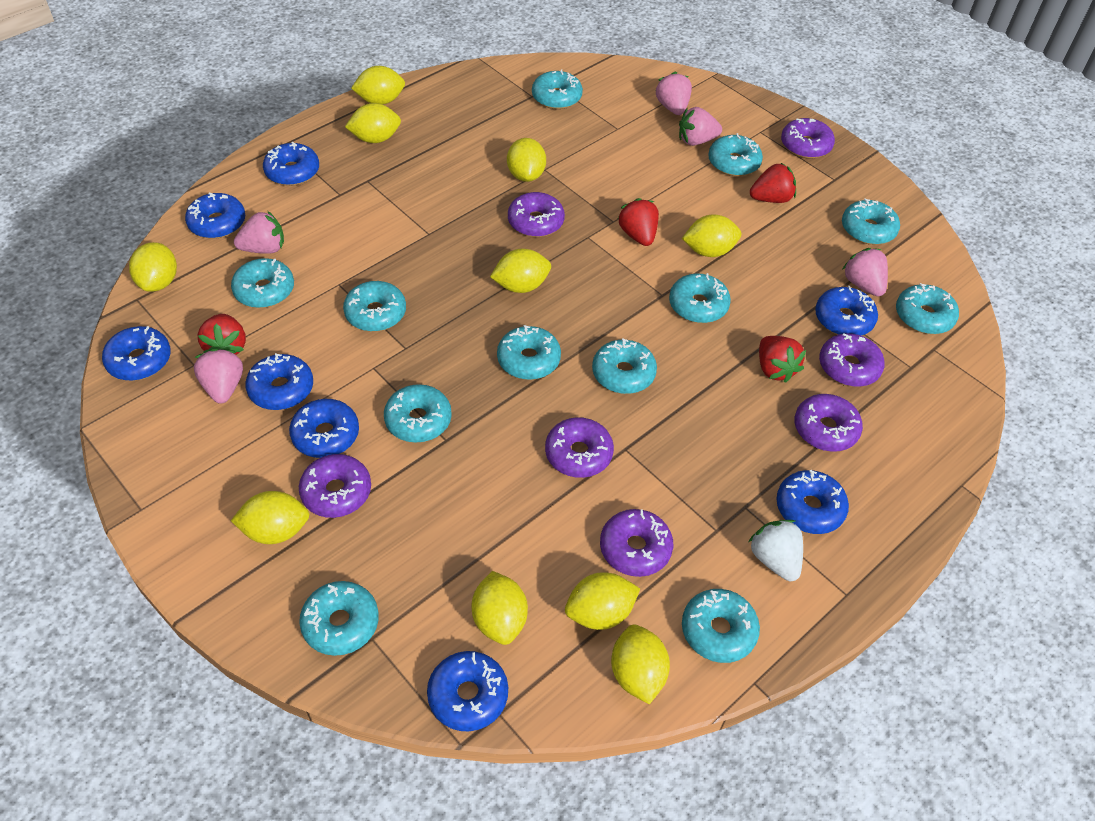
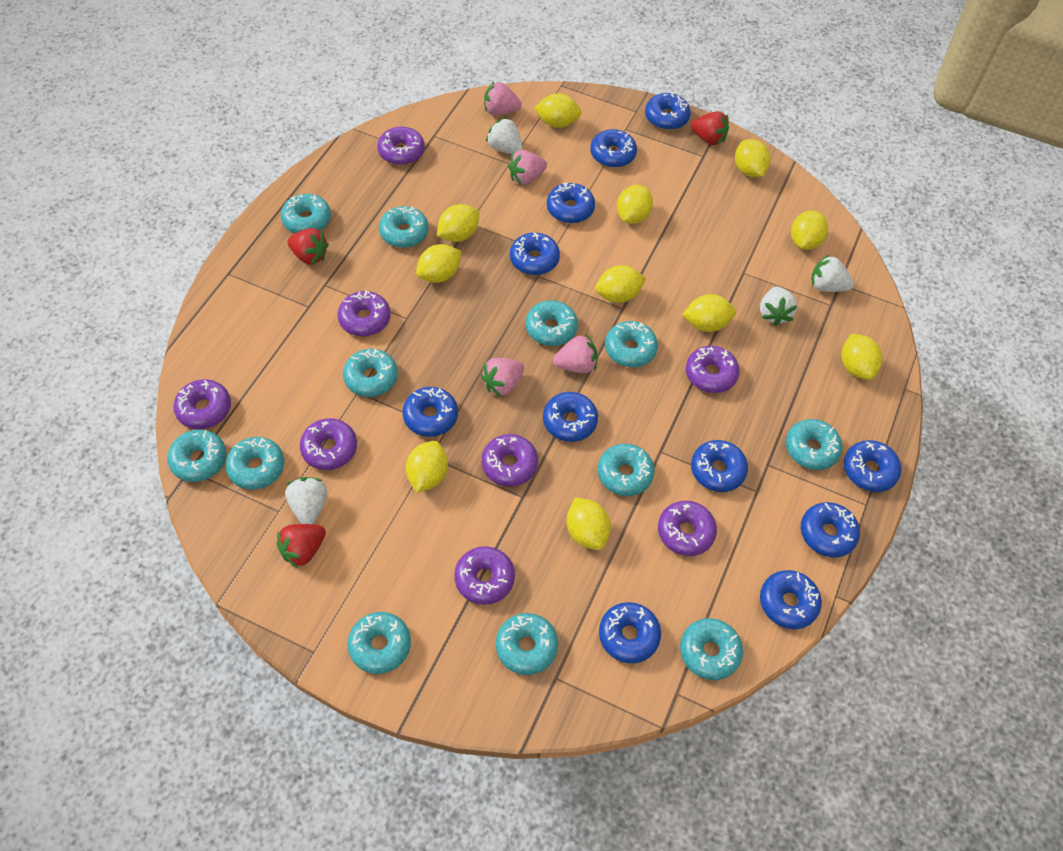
blue donut: 8 -> 11
pink strawberry: 5 -> 4
purple donut: 7 -> 8
red strawberry: 4 -> 3
white strawberry: 1 -> 4
yellow lemon: 10 -> 11

